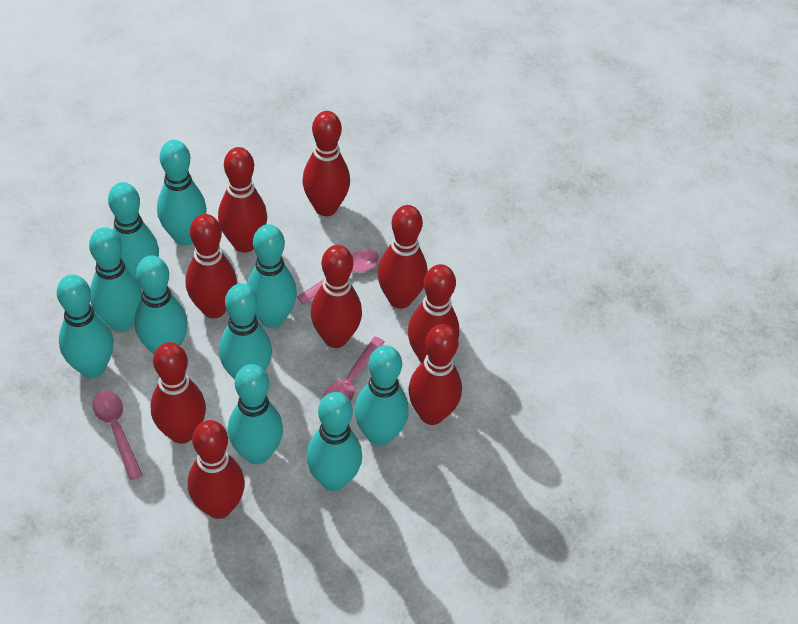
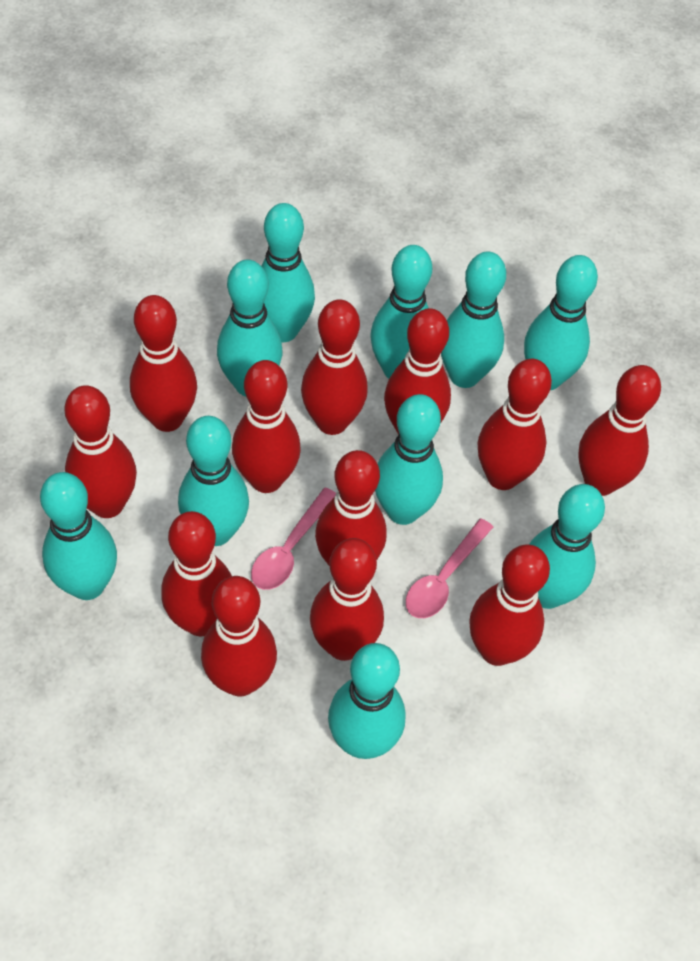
pink spoon: 3 -> 2
red bowling pin: 9 -> 12

